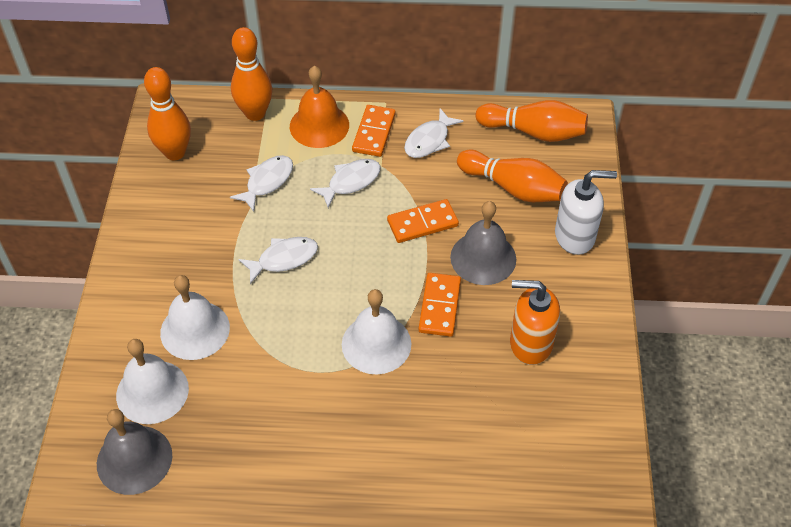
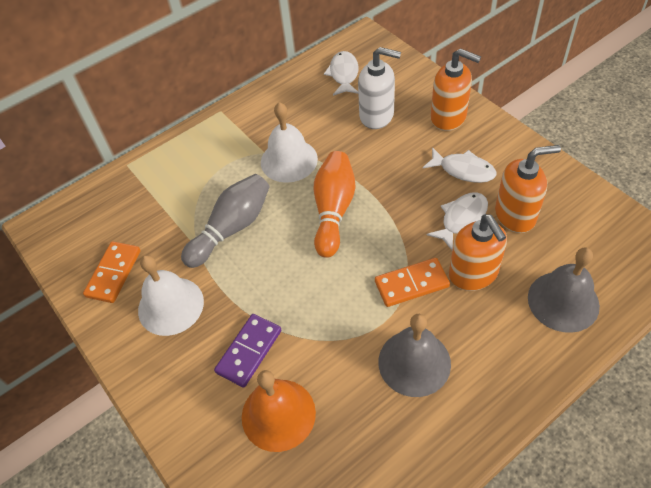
grey bowling pin: 0 -> 1
orange bowling pin: 4 -> 1
orange domino: 3 -> 2
orange soap dispenser: 1 -> 3
purple domino: 0 -> 1
white bell: 3 -> 2
white fish: 4 -> 3

